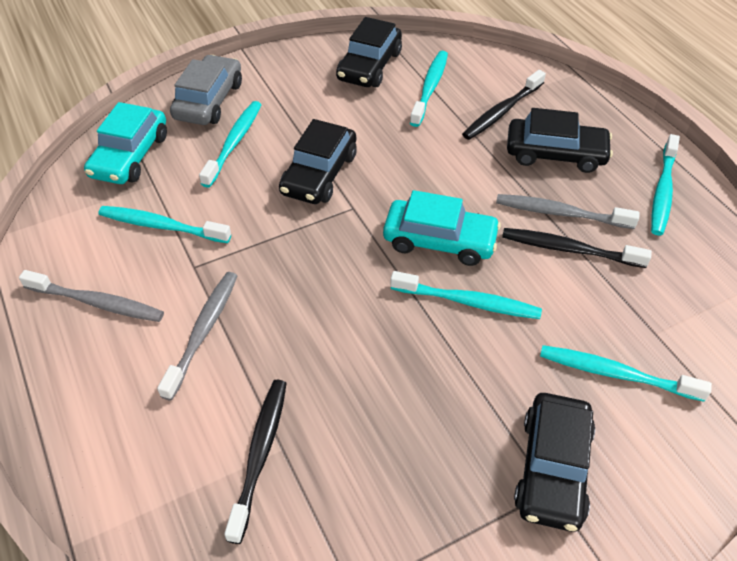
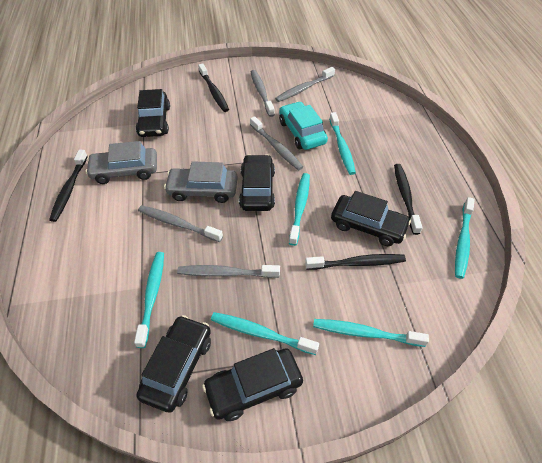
black car: 4 -> 5
black toothbrush: 3 -> 4
grey car: 1 -> 2
grey toothbrush: 3 -> 5
turquoise car: 2 -> 1

